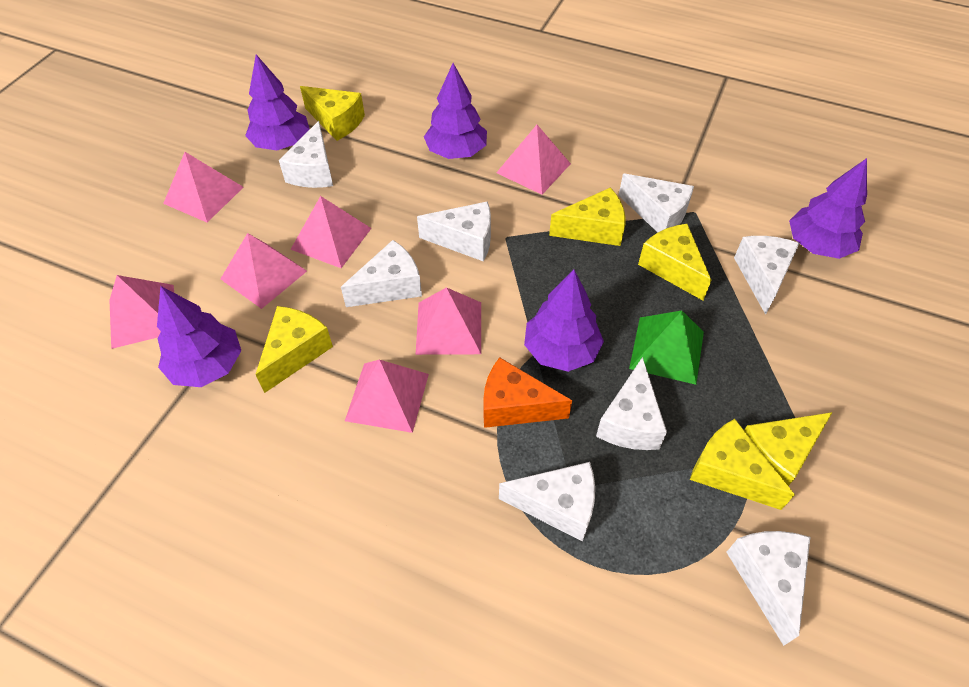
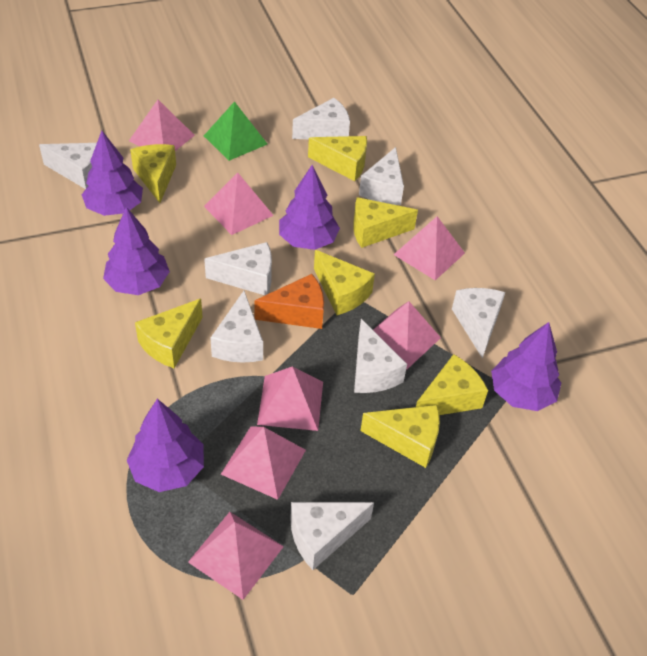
yellow cheese: 6 -> 7

